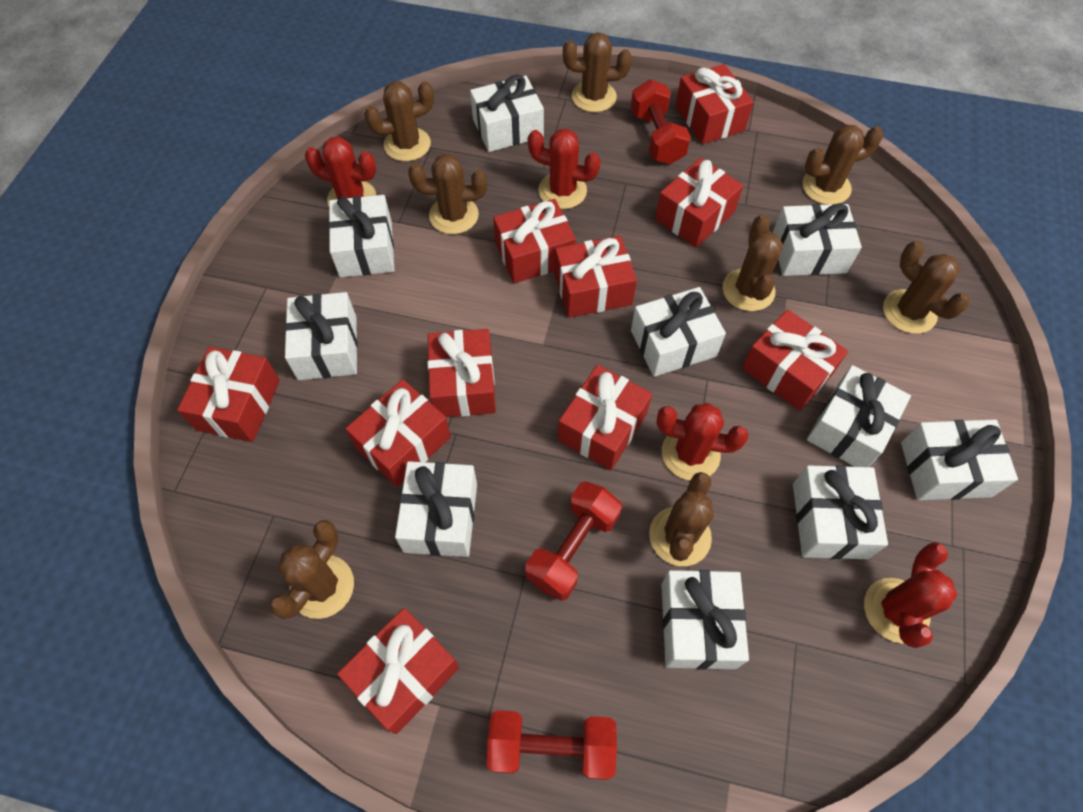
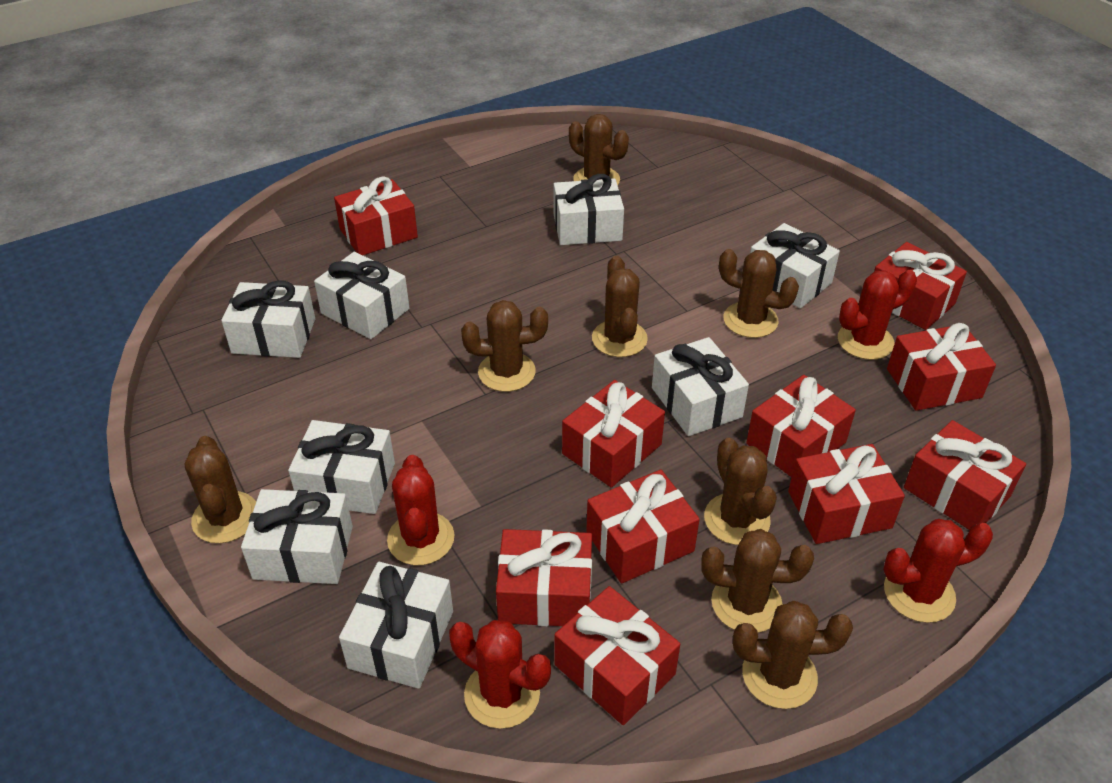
red dumbbell: 3 -> 0
white gift: 10 -> 8

